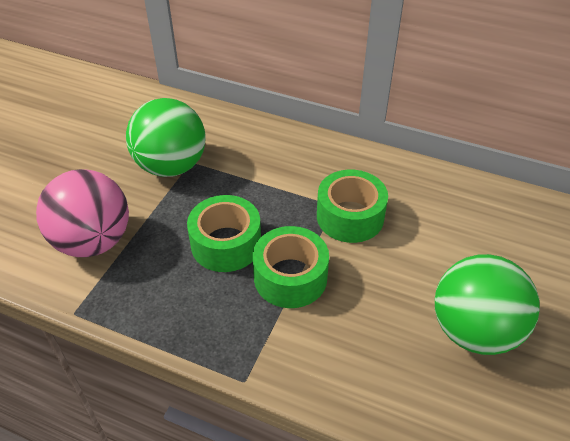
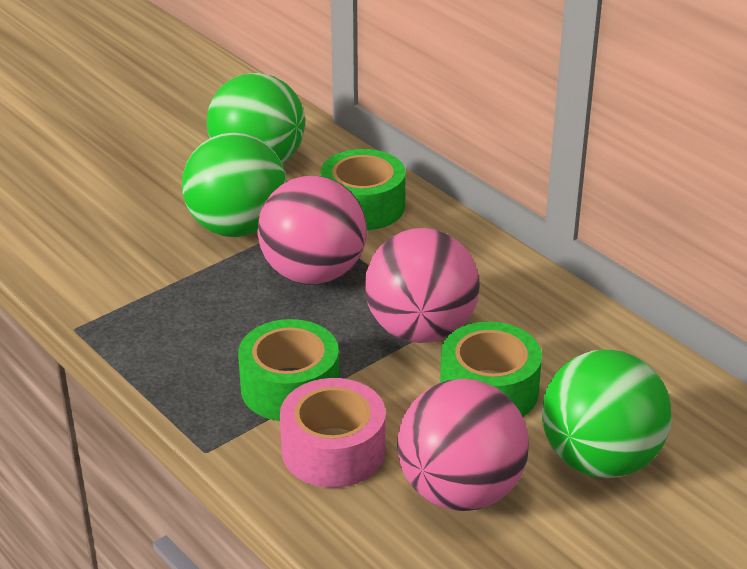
green ball: 2 -> 3
pink ball: 1 -> 3
pink tape: 0 -> 1

